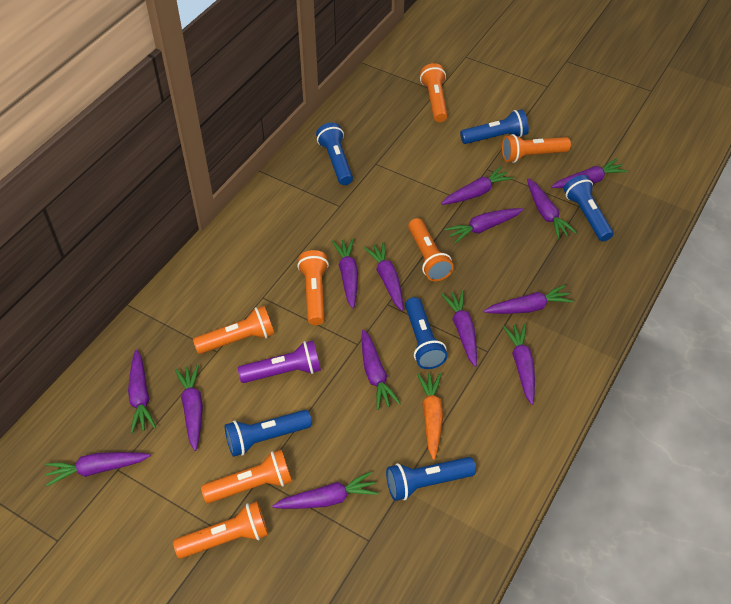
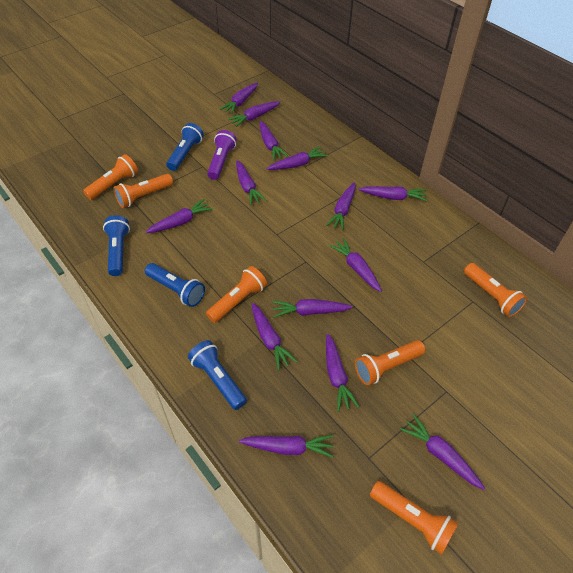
blue flashlight: 6 -> 4
orange carrot: 1 -> 0
orange flashlight: 7 -> 6

